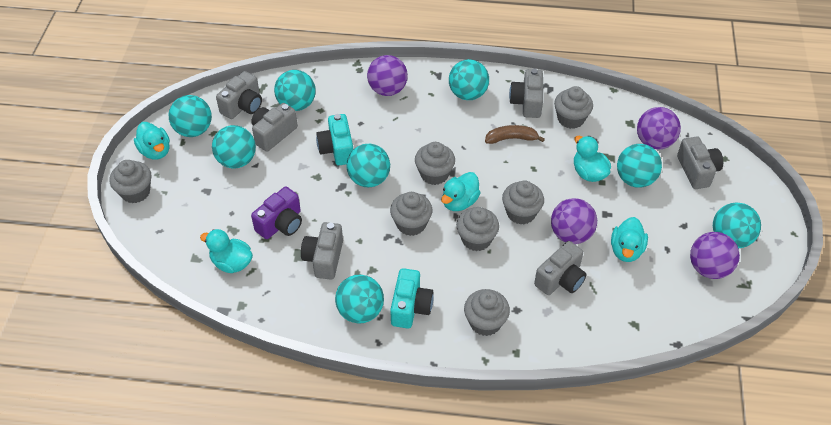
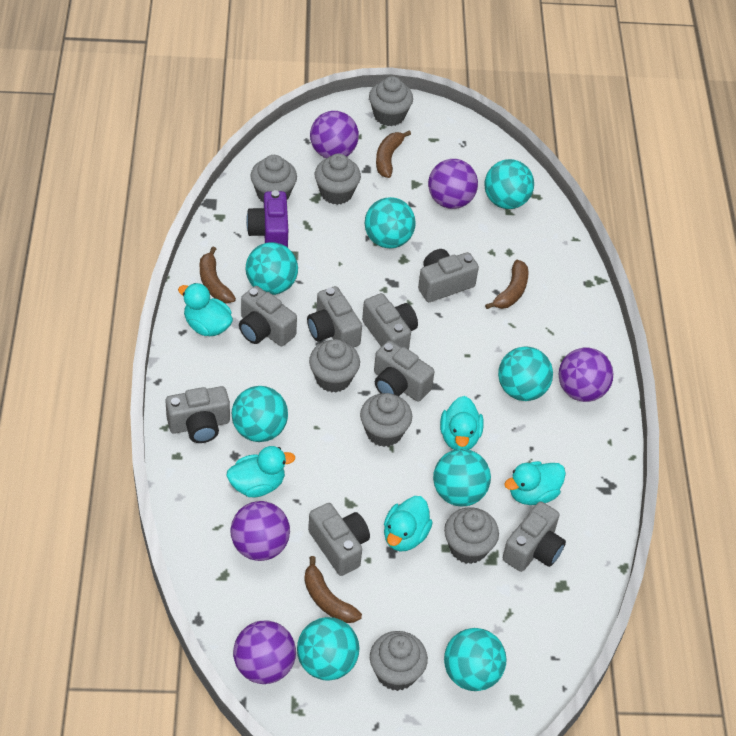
brown banana: 1 -> 4
grey camera: 6 -> 8
purple ball: 4 -> 5
turquoise camera: 2 -> 0

